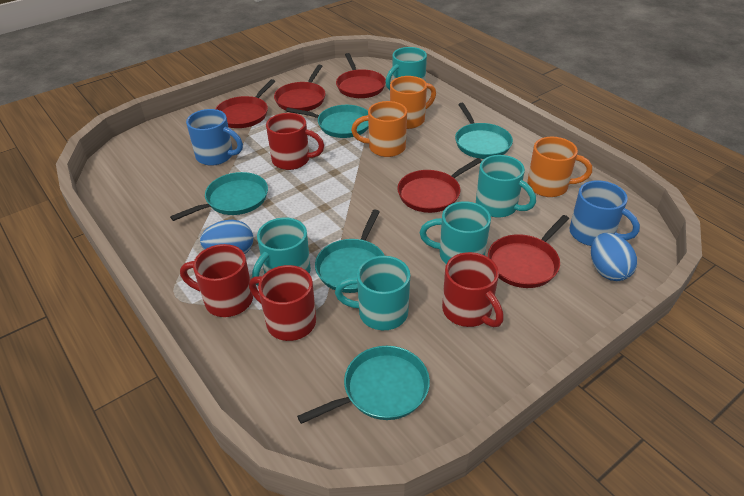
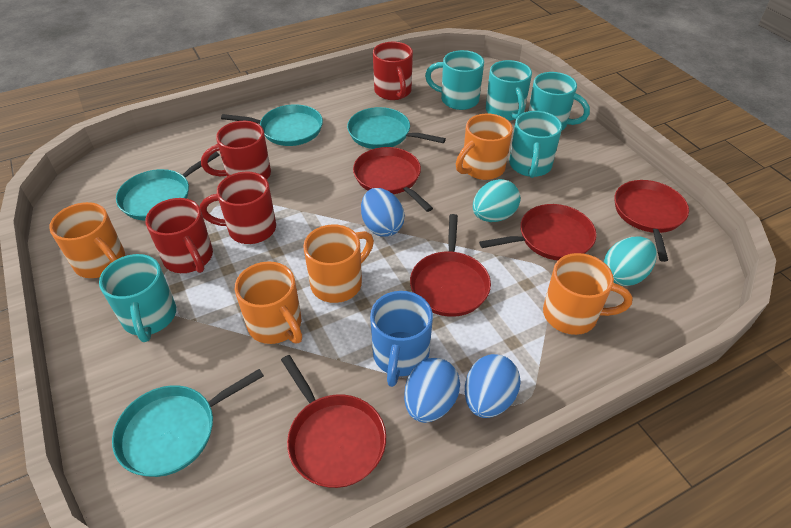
blue egg: 2 -> 3
blue mug: 2 -> 1
orange mug: 3 -> 5
turquoise egg: 0 -> 2
turquoise pan: 5 -> 4

